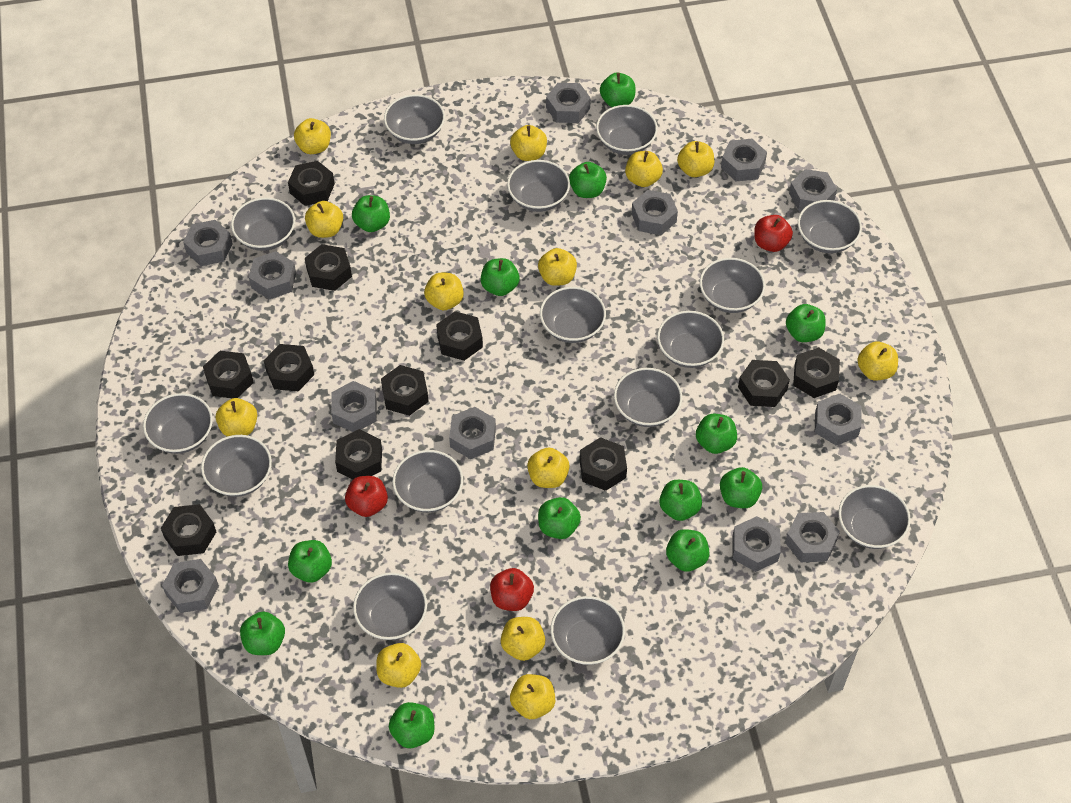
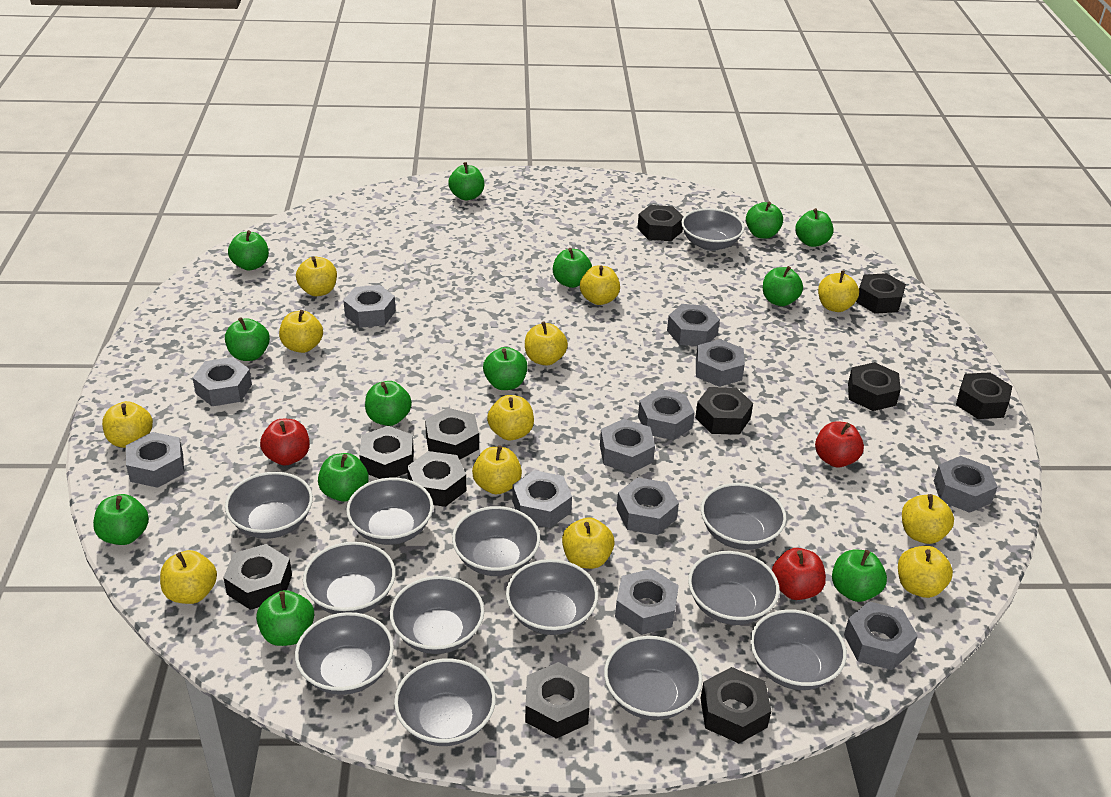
grey bowl: 15 -> 13
yellow apple: 13 -> 12

